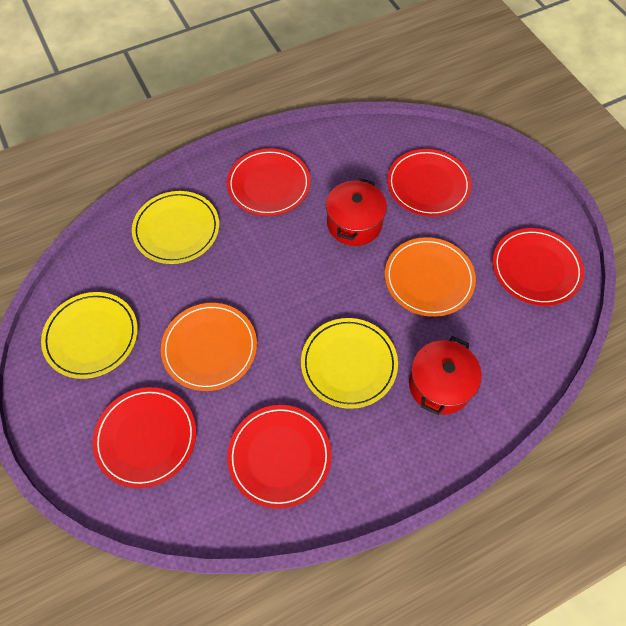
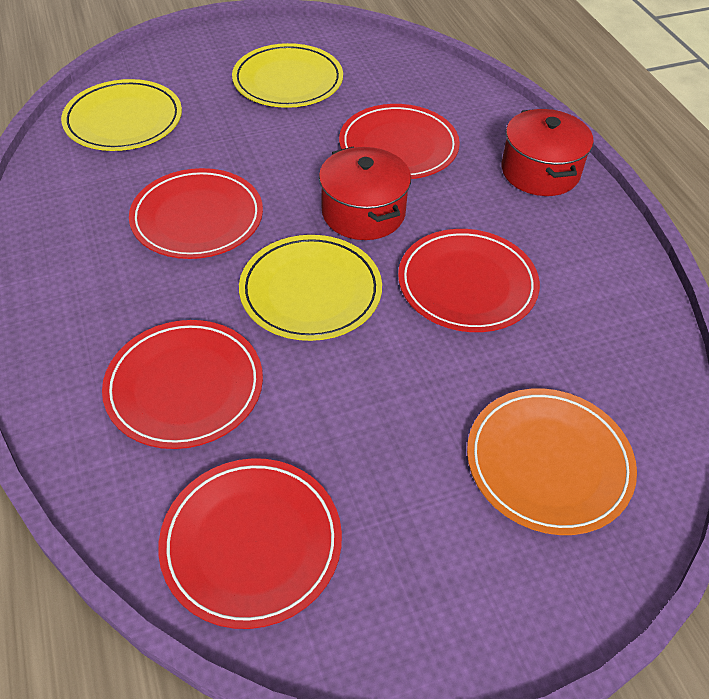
orange plate: 2 -> 1

